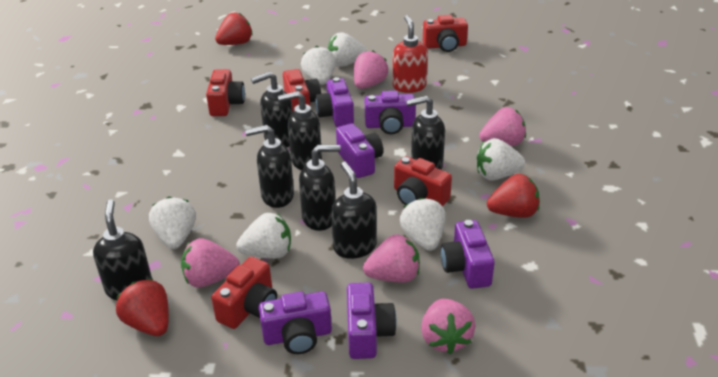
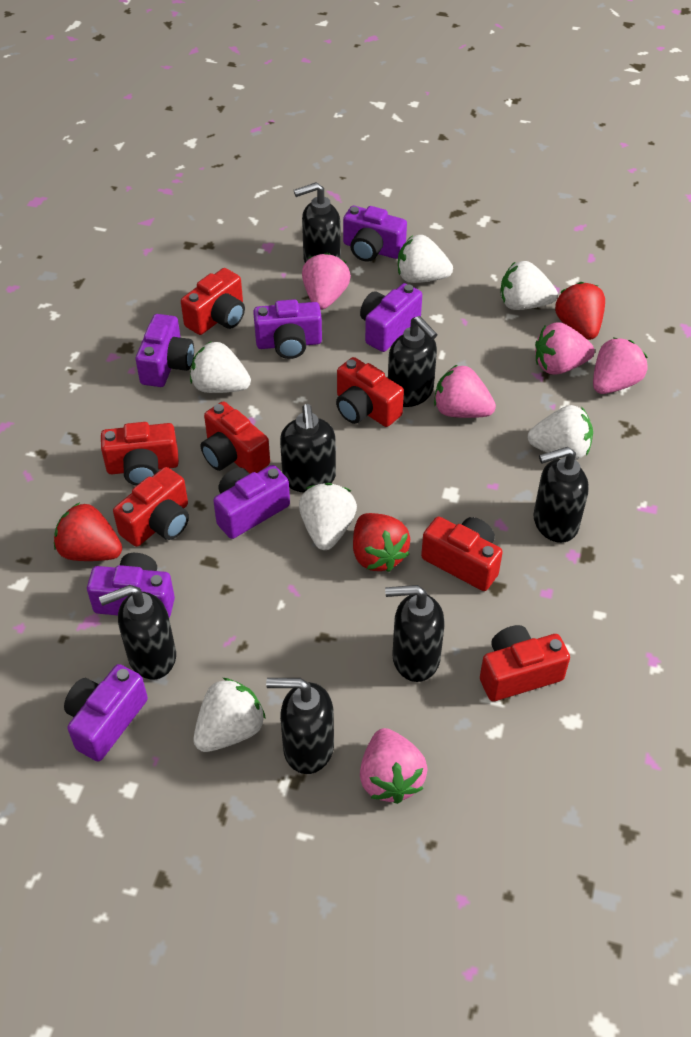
purple camera: 6 -> 7
red camera: 5 -> 7
red soap dispenser: 1 -> 0

